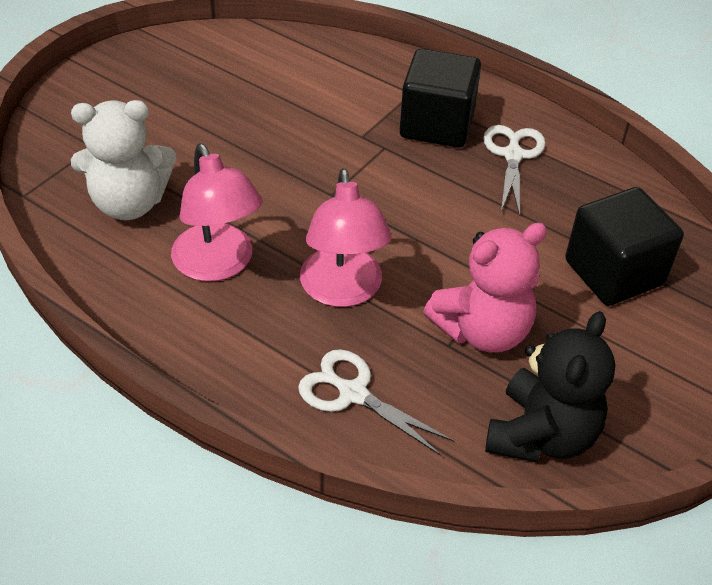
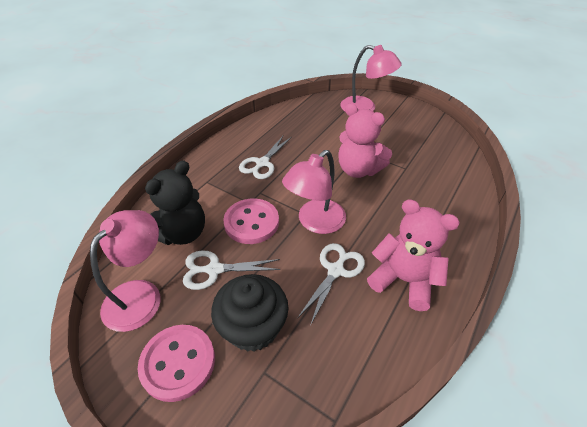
black cube: 2 -> 0
black cupcake: 0 -> 1
pink button: 0 -> 2
pink lamp: 2 -> 3
pink teddy bear: 1 -> 2
white scissors: 2 -> 3
white teddy bear: 1 -> 0

